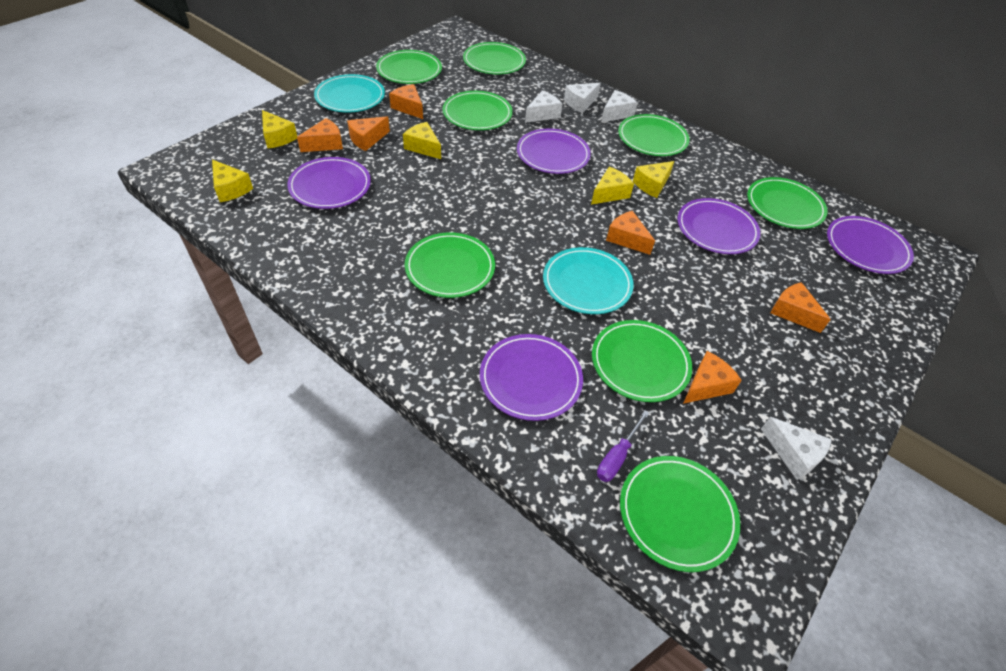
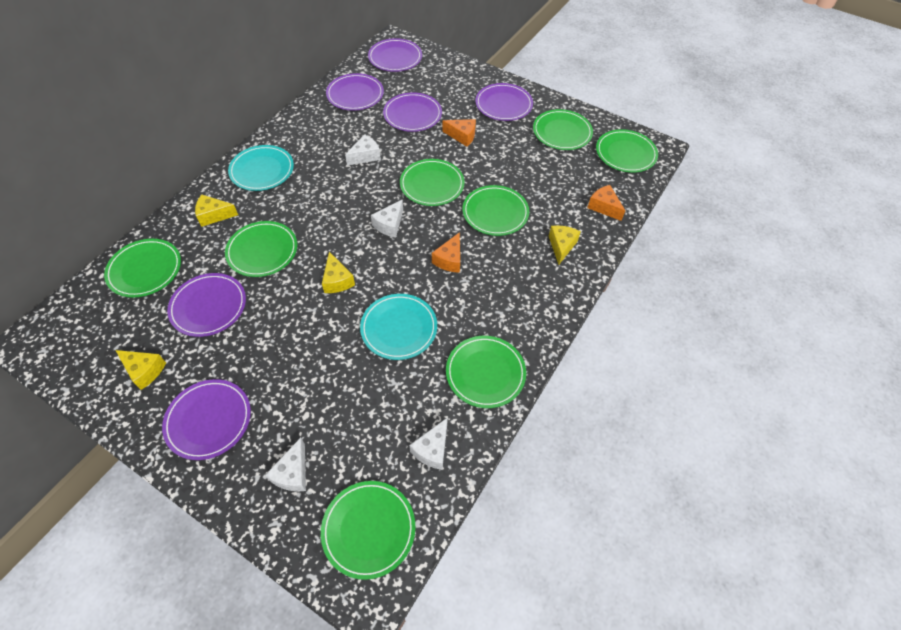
orange cheese: 6 -> 3
purple plate: 5 -> 6
purple screwdriver: 1 -> 0
yellow cheese: 5 -> 4

